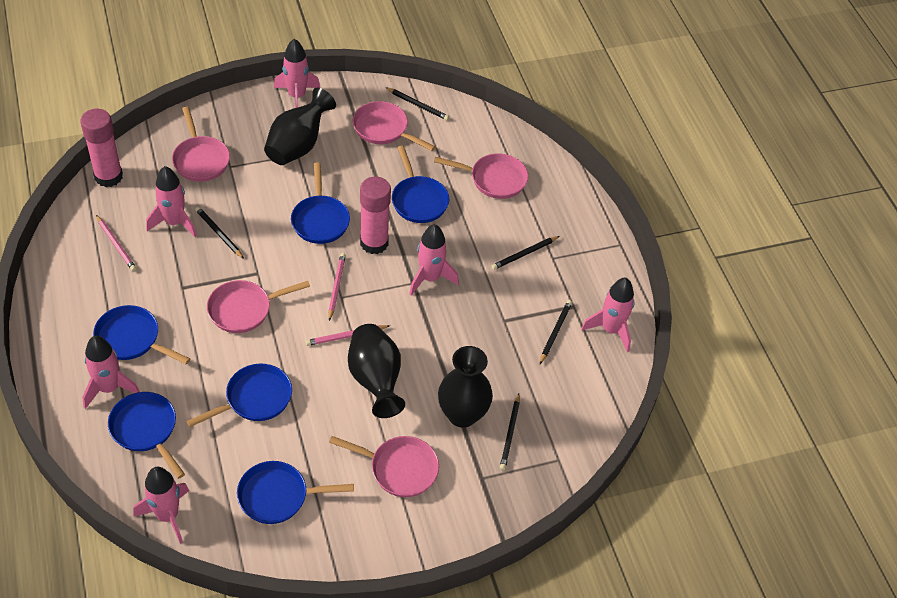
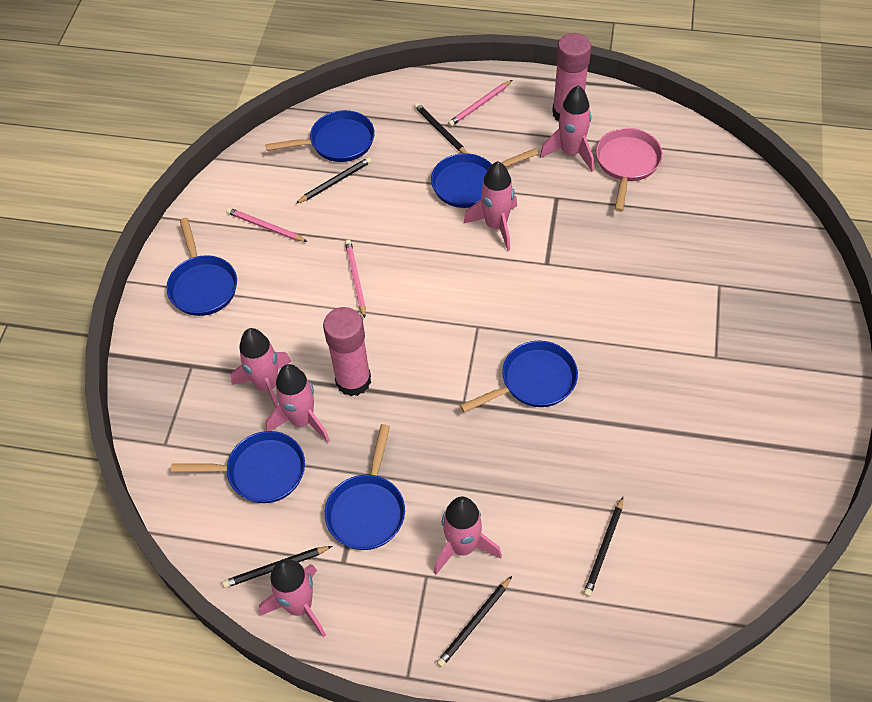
black vase: 3 -> 0
pink pan: 5 -> 1

